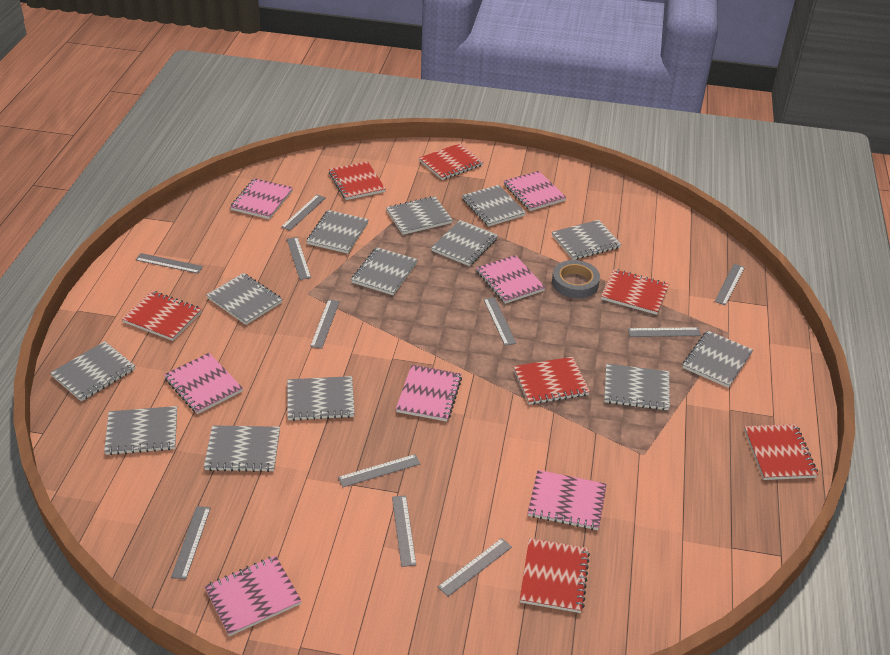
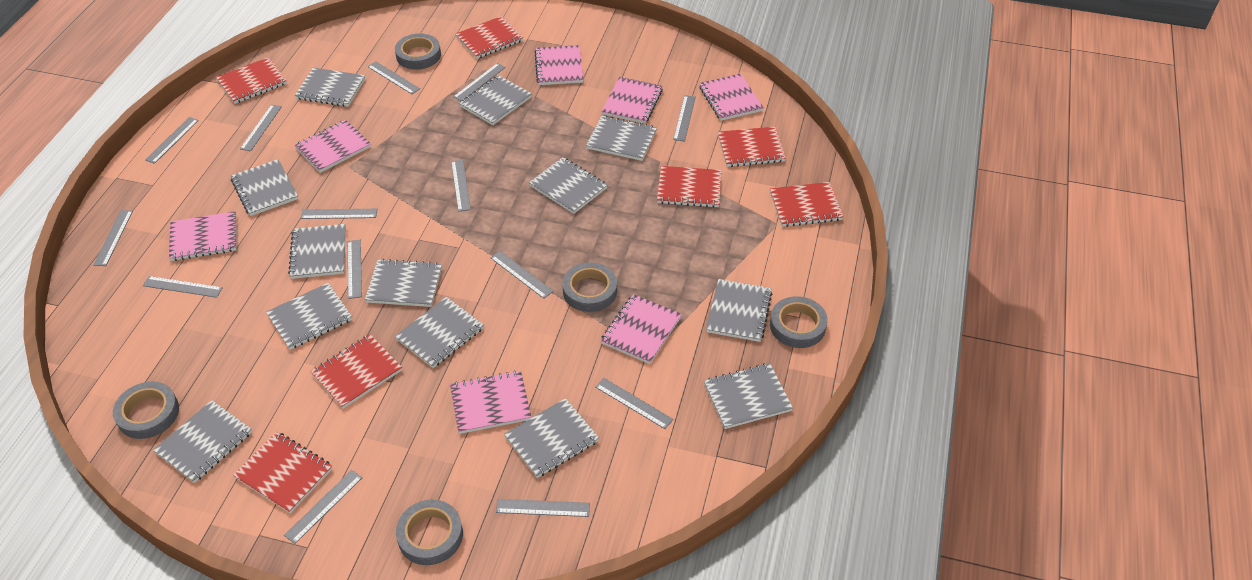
grey ruler: 11 -> 14
grey tape: 1 -> 5

